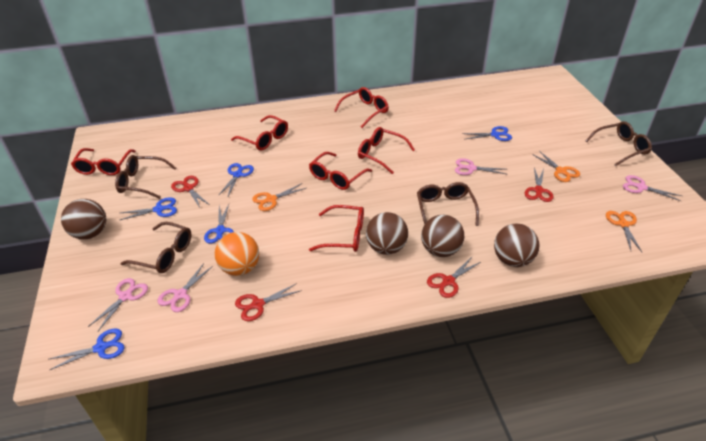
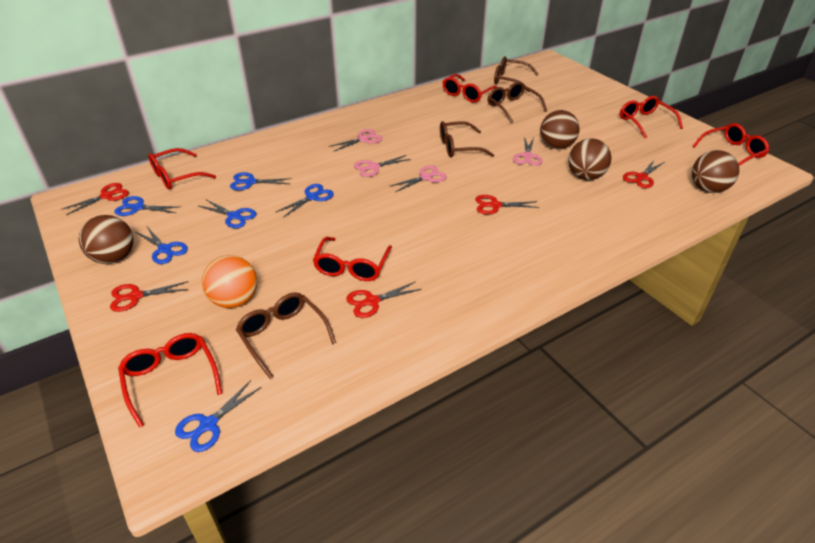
blue scissors: 5 -> 6
orange scissors: 3 -> 0
red scissors: 4 -> 5

